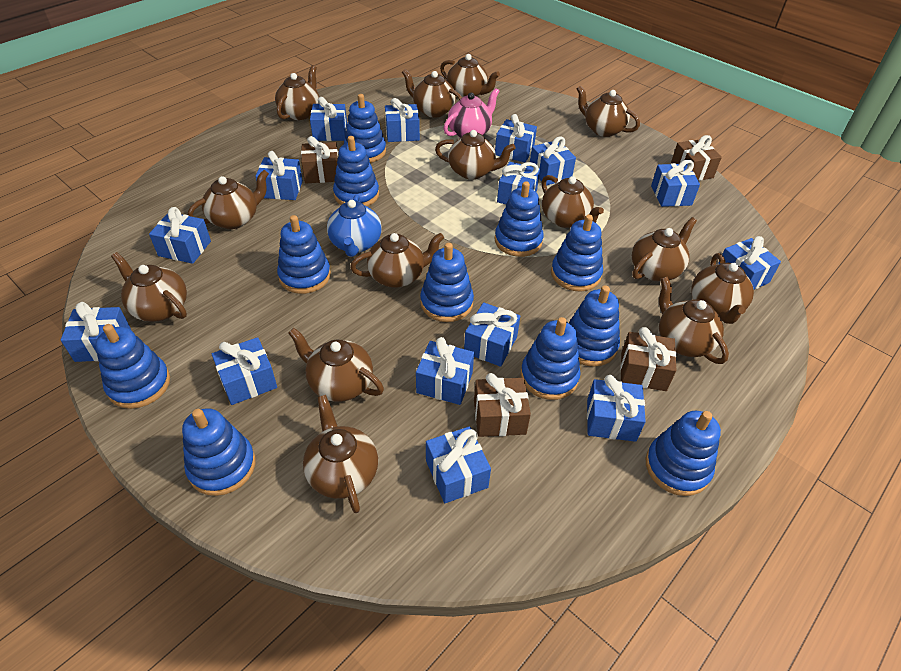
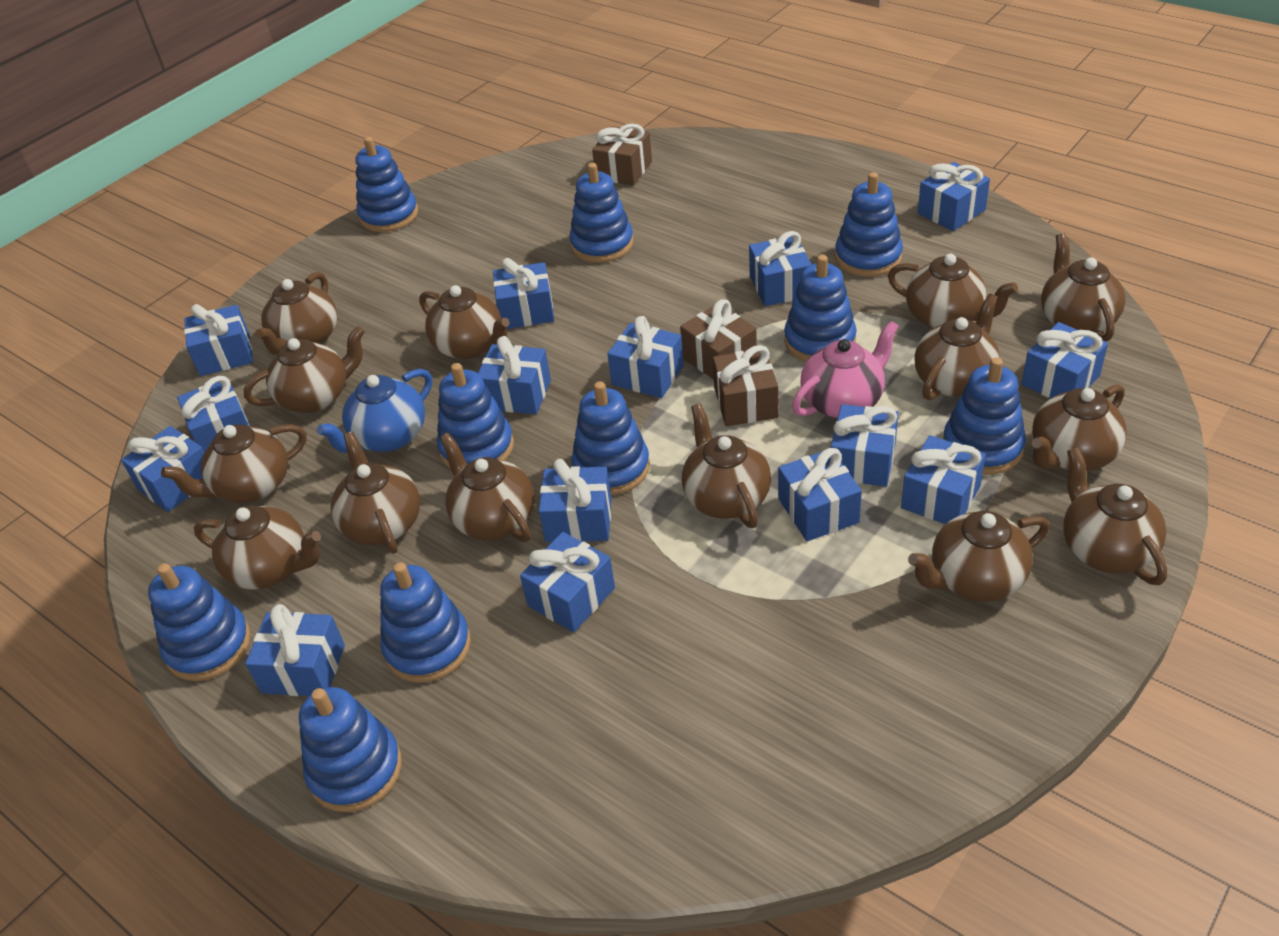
blue stacking toy: 11 -> 10
brown gift: 4 -> 3

